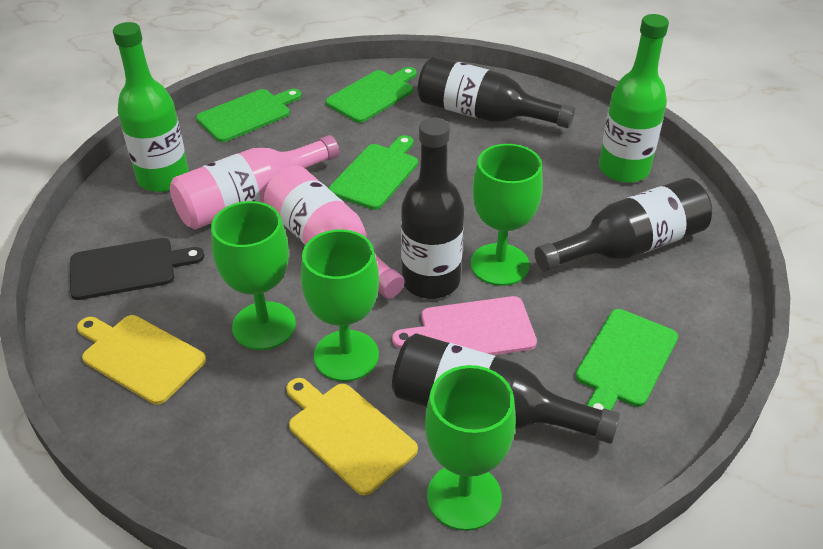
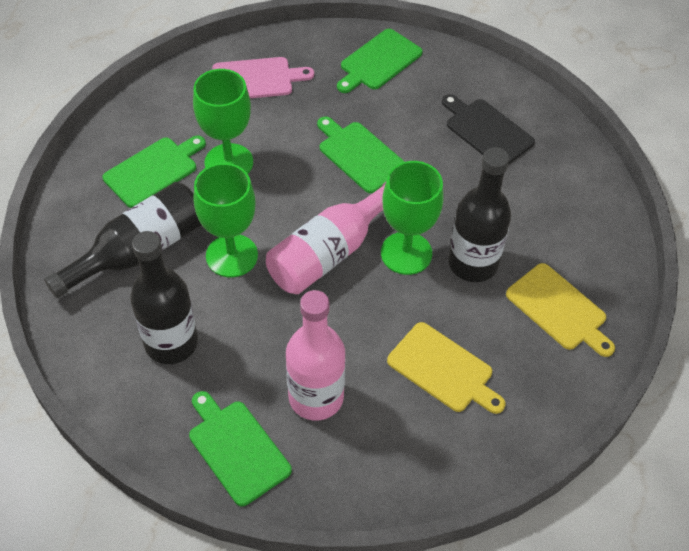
black bottle: 4 -> 3
green bottle: 2 -> 0
green goblet: 4 -> 3

